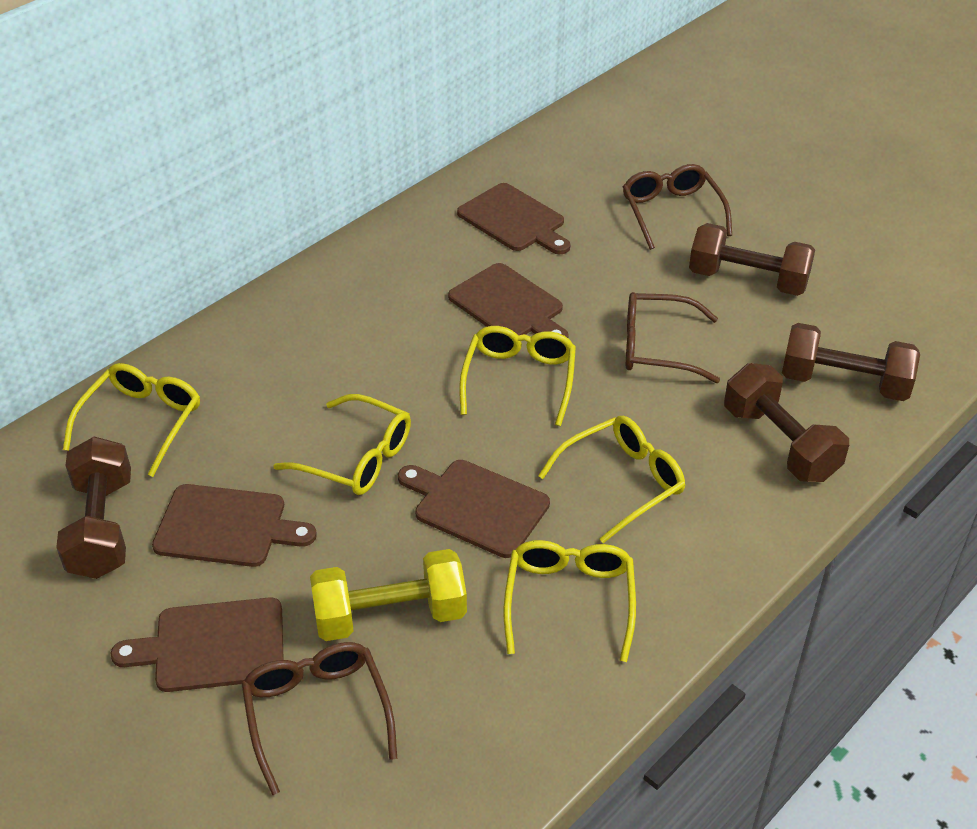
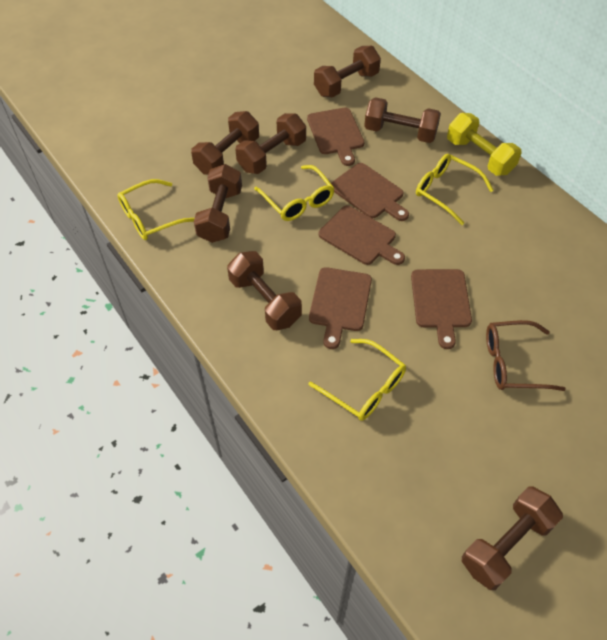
brown dumbbell: 4 -> 7
brown glasses: 3 -> 1
yellow glasses: 5 -> 4

